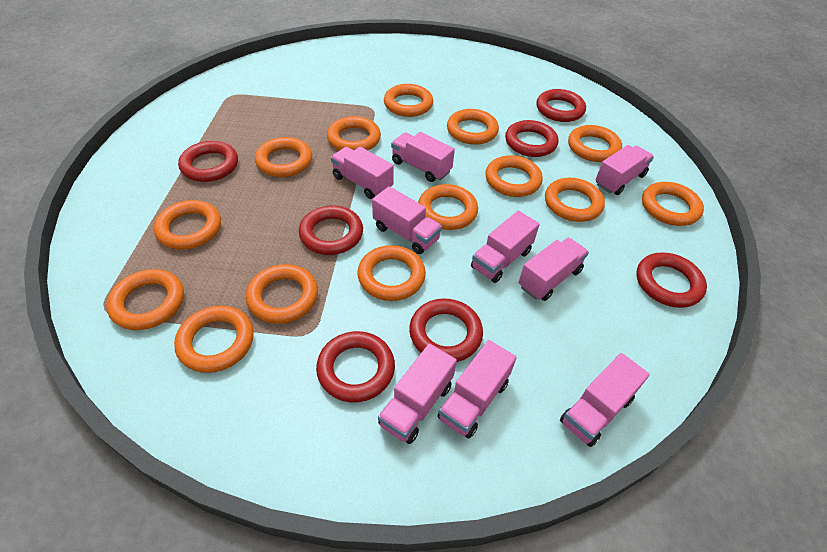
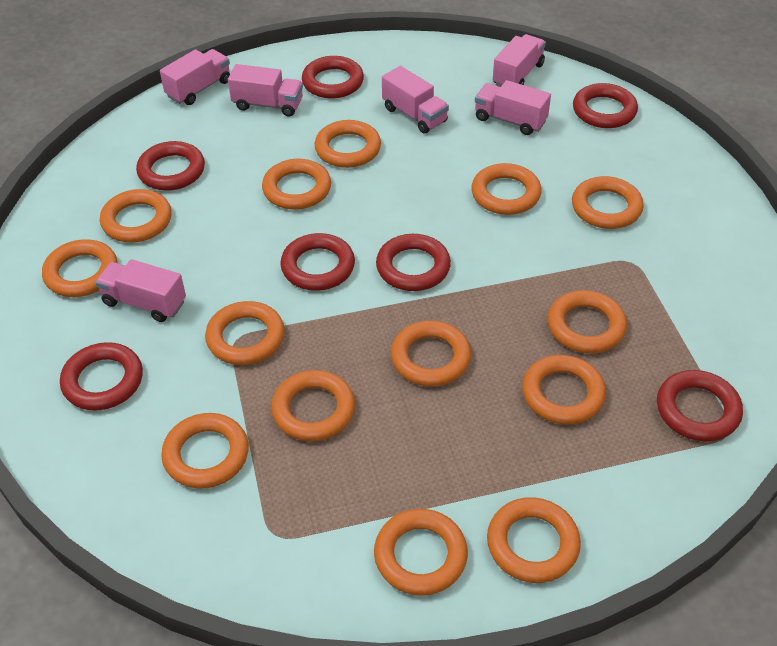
pink truck: 9 -> 6

